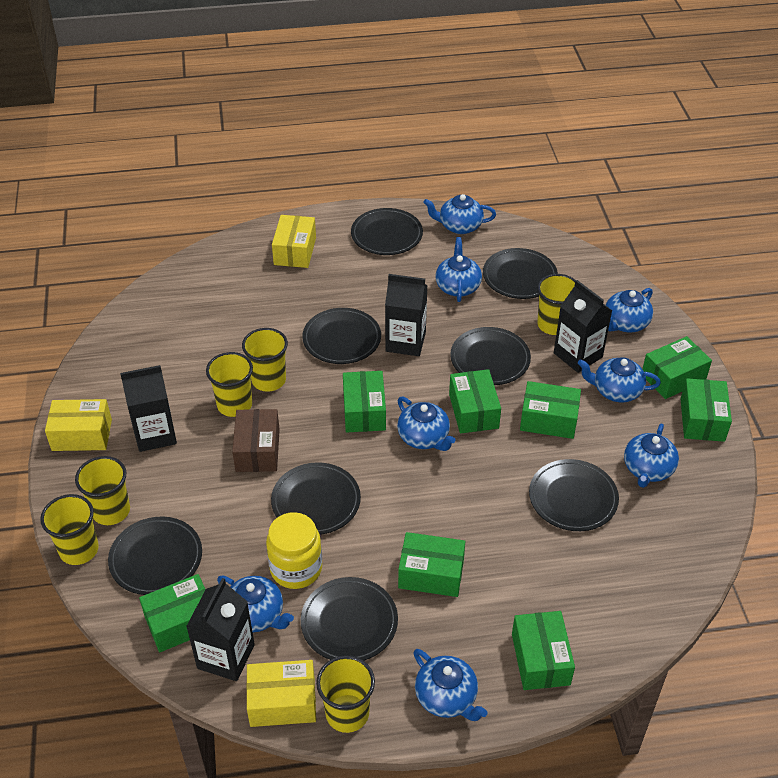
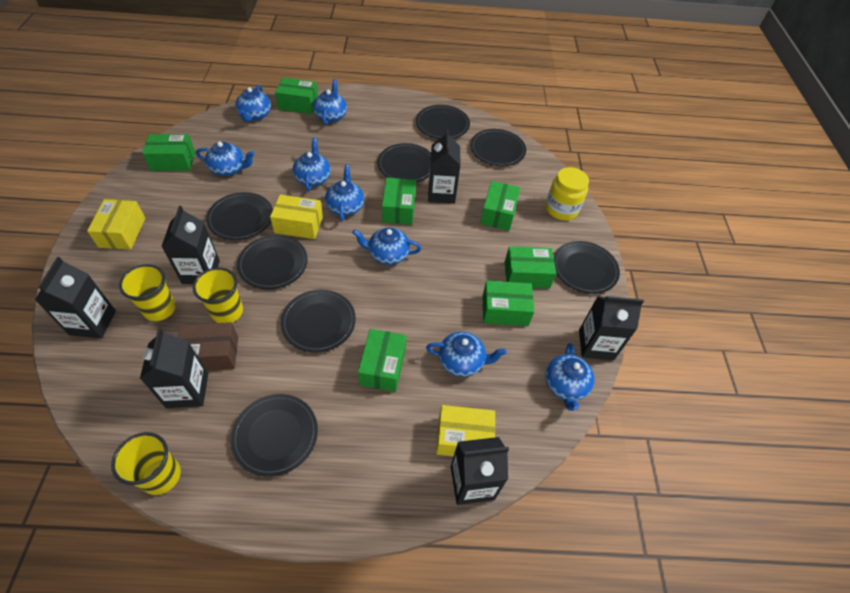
black carton: 4 -> 6
green box: 8 -> 7
yellow cup: 6 -> 3

